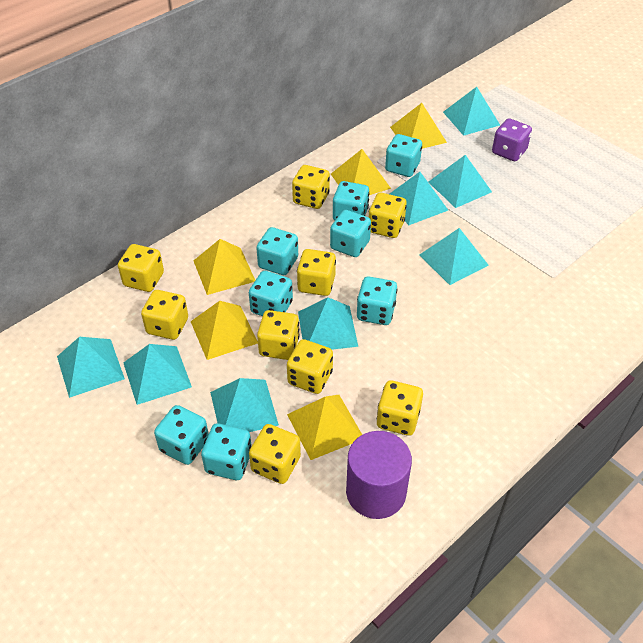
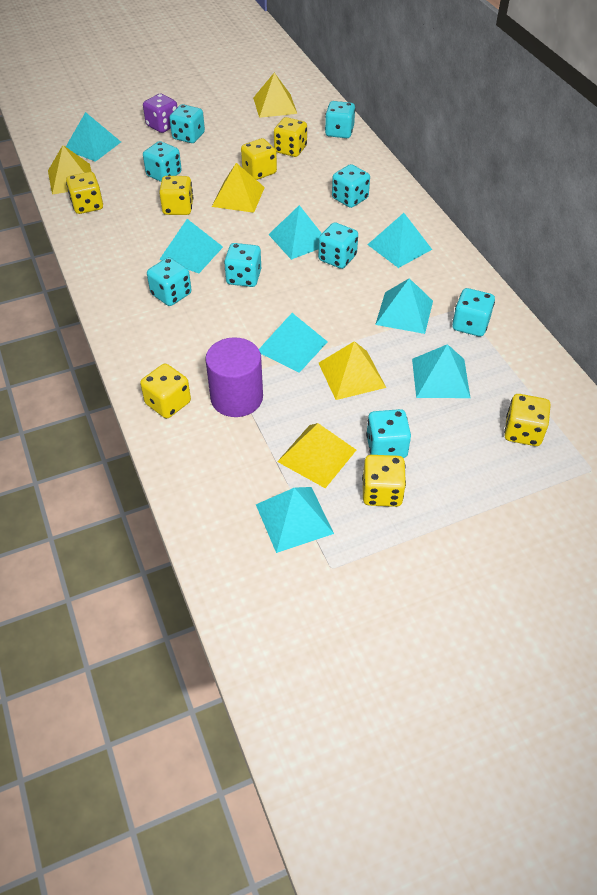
turquoise dice: 8 -> 9
yellow dice: 9 -> 7

